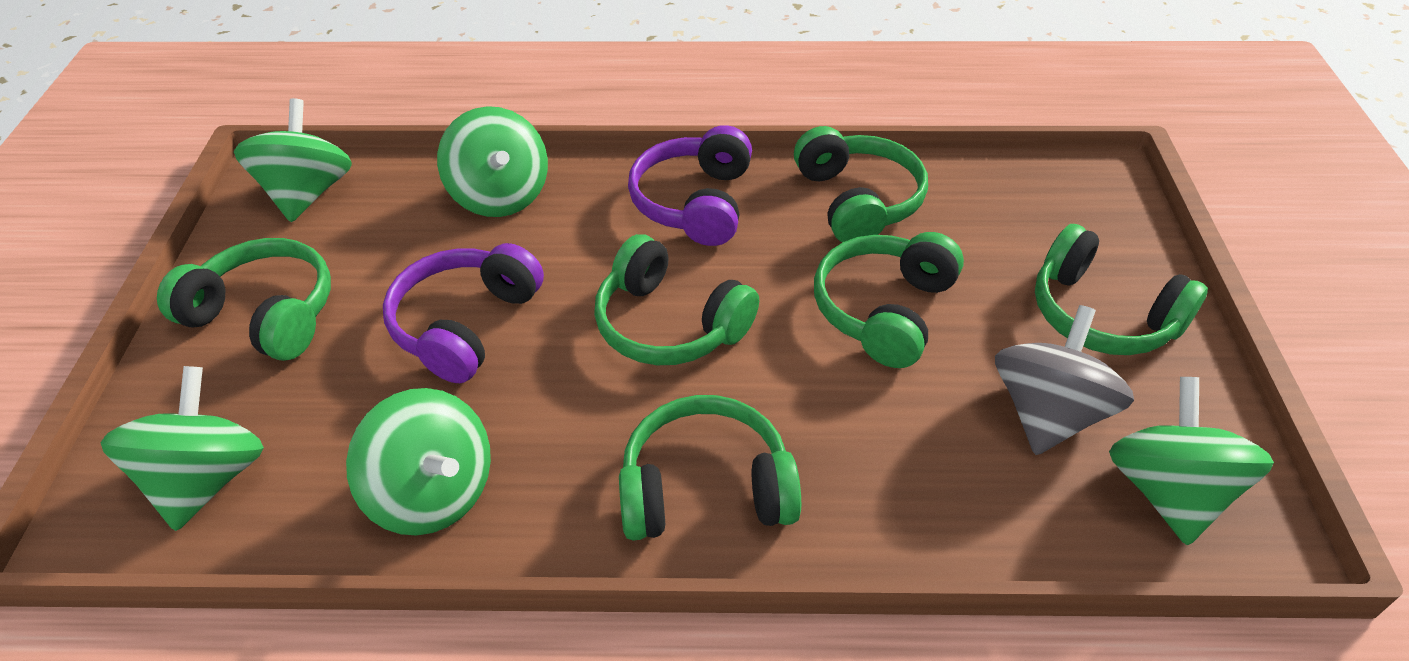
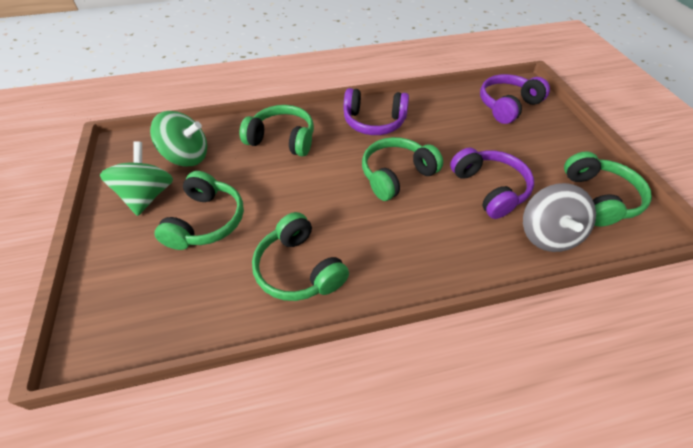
green headphones: 6 -> 5
green spinning top: 5 -> 2
purple headphones: 2 -> 3

